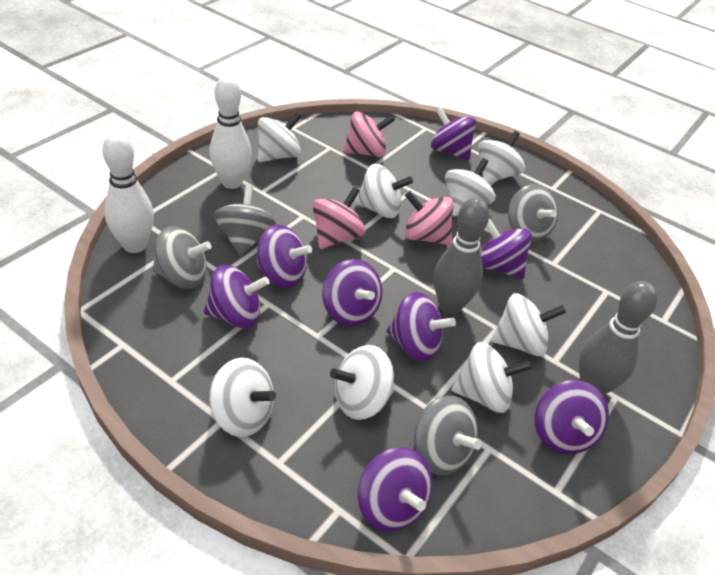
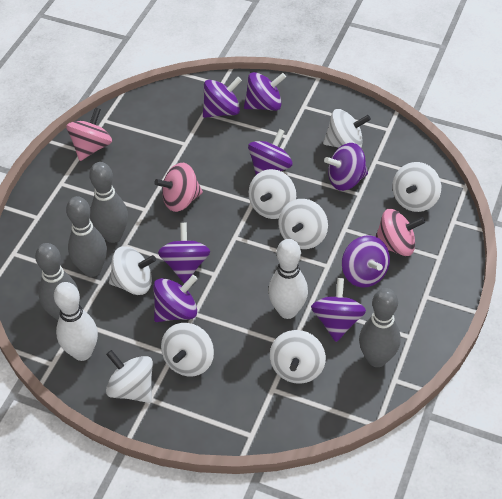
grey bowling pin: 2 -> 4
grey spinning top: 4 -> 0

